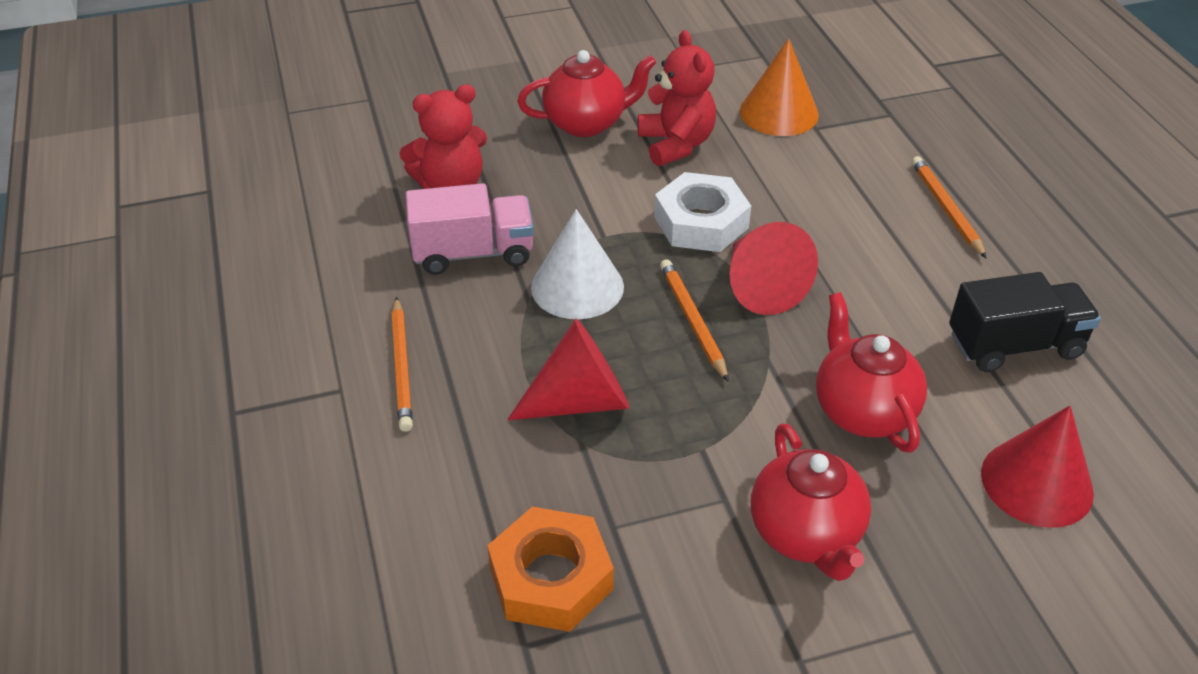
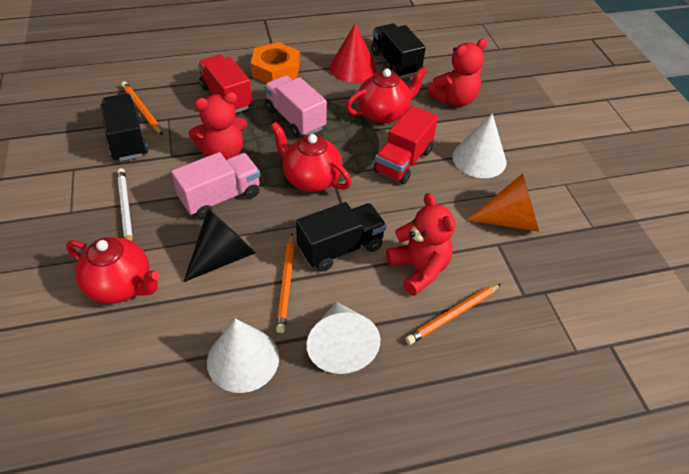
black cone: 0 -> 1
black truck: 1 -> 3
pink truck: 1 -> 2
red cone: 3 -> 1
red teddy bear: 2 -> 3
red truck: 0 -> 2
white cone: 1 -> 3
white nut: 1 -> 0
white pencil: 0 -> 1

